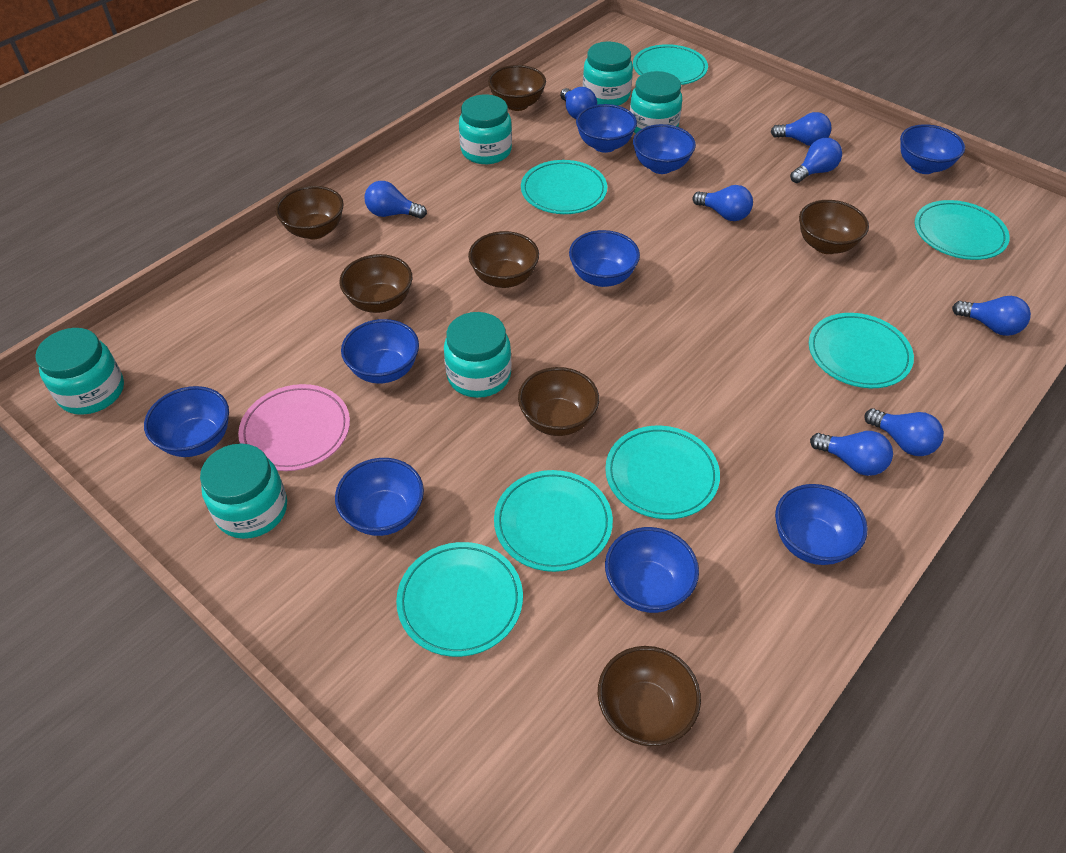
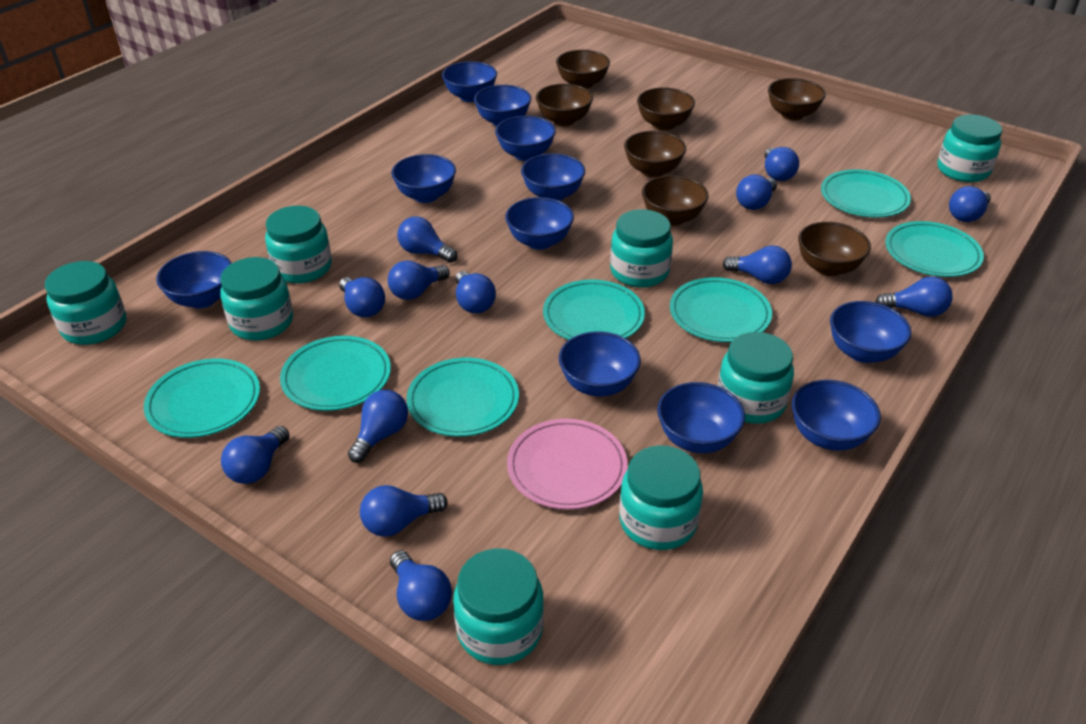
blue bowl: 9 -> 11
blue light bulb: 8 -> 13
turquoise jar: 6 -> 8

